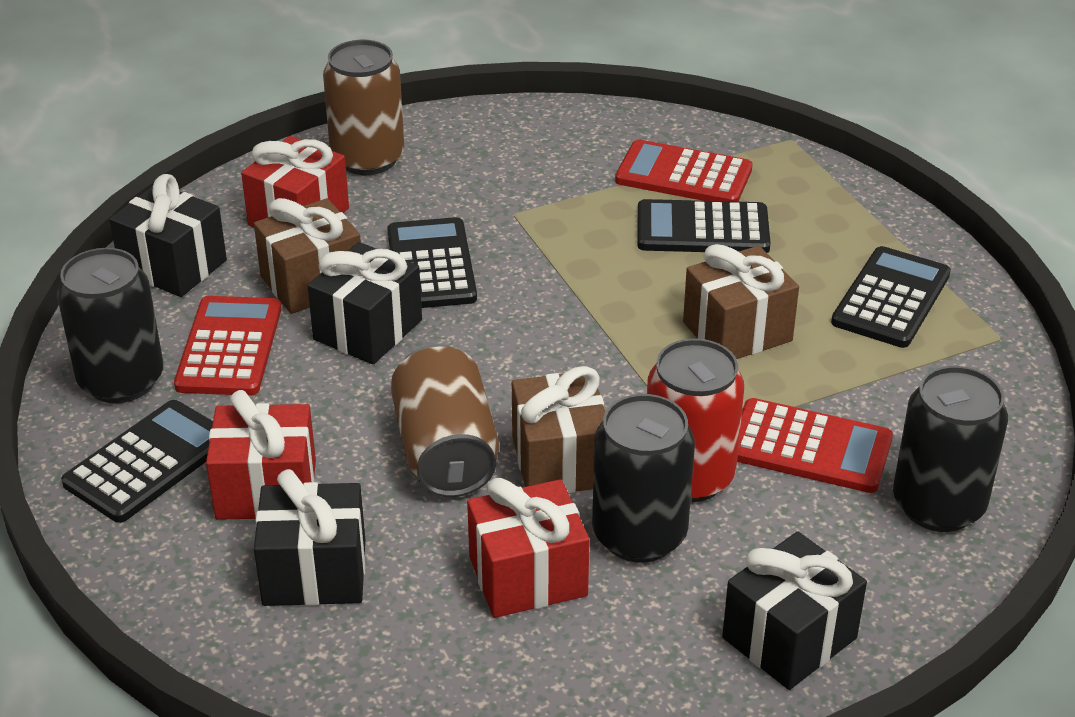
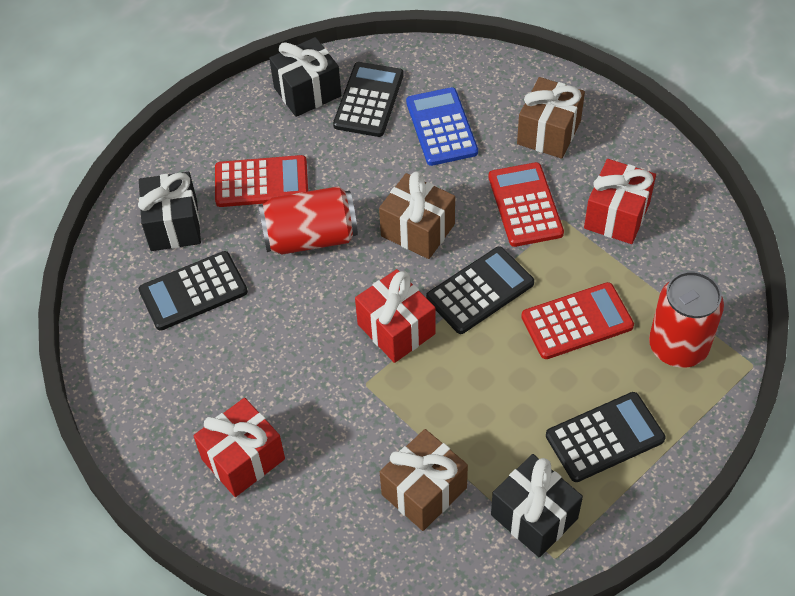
black can: 3 -> 0
black gift: 4 -> 3
blue calculator: 0 -> 1
brown can: 2 -> 0
red can: 1 -> 2

